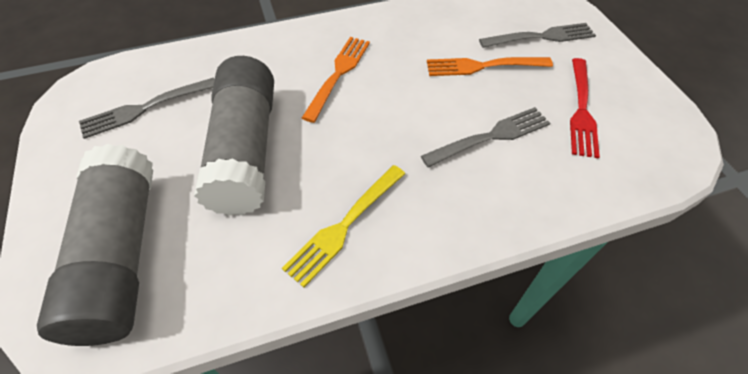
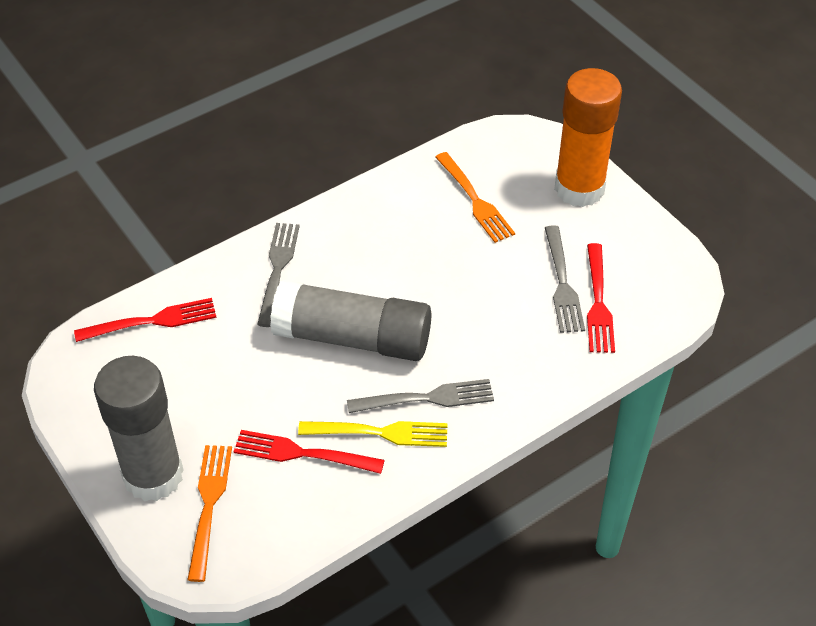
orange glue stick: 0 -> 1
red fork: 1 -> 3

